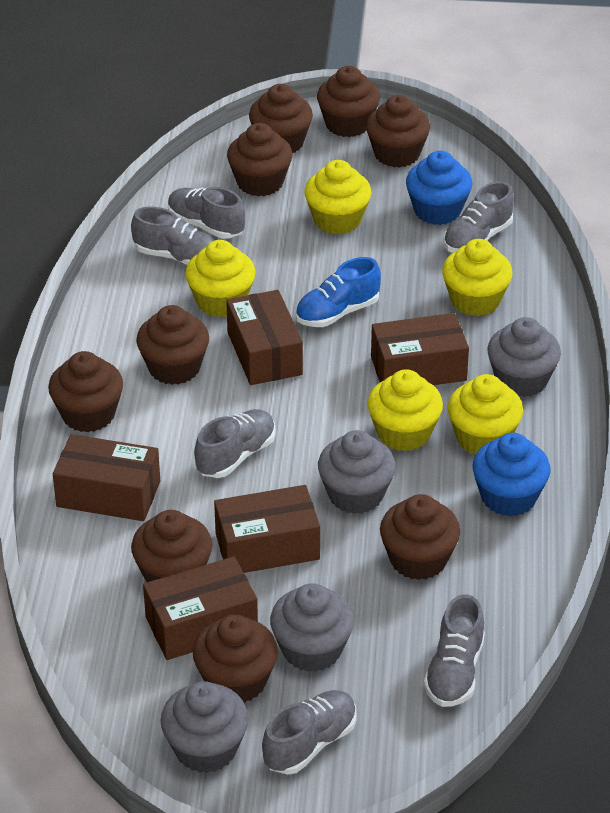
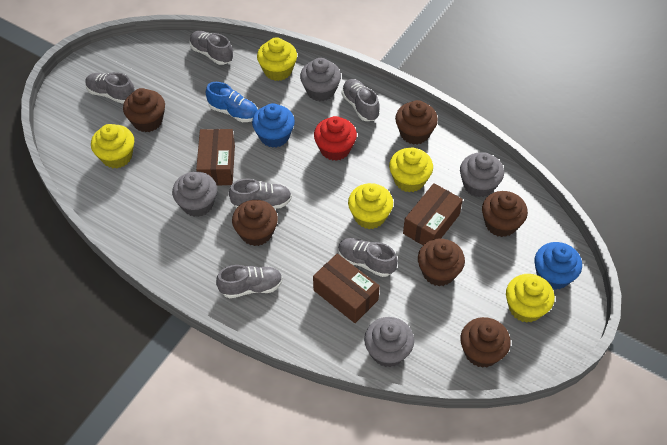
brown box: 5 -> 3
brown cupcake: 9 -> 6
red cupcake: 0 -> 1

